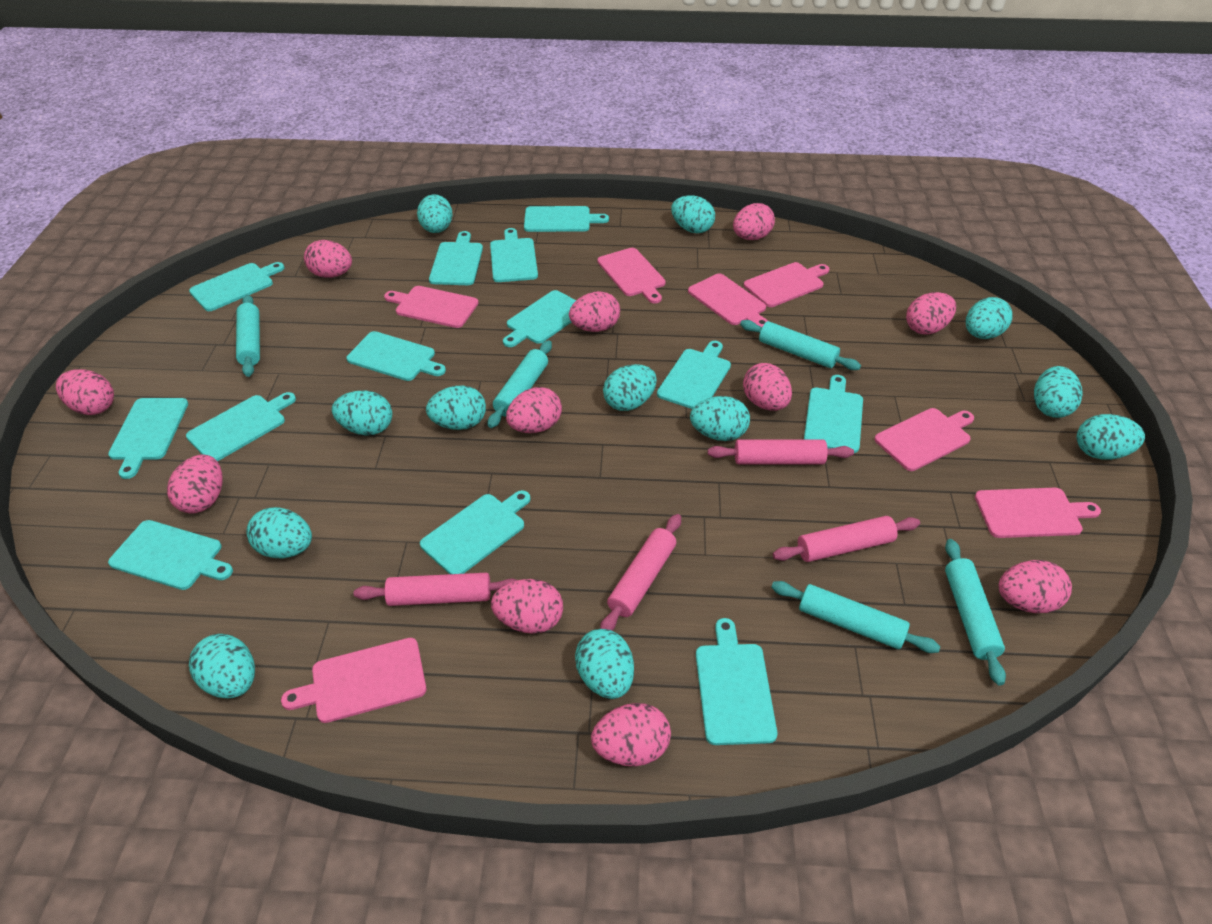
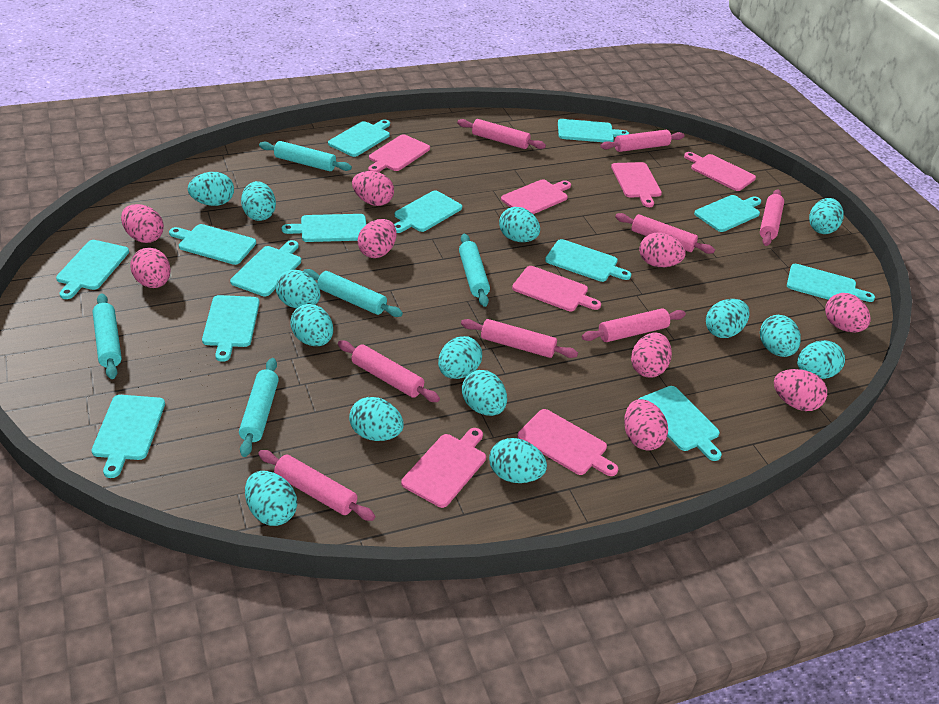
pink egg: 11 -> 9
pink rolling pin: 4 -> 8
turquoise egg: 12 -> 14

